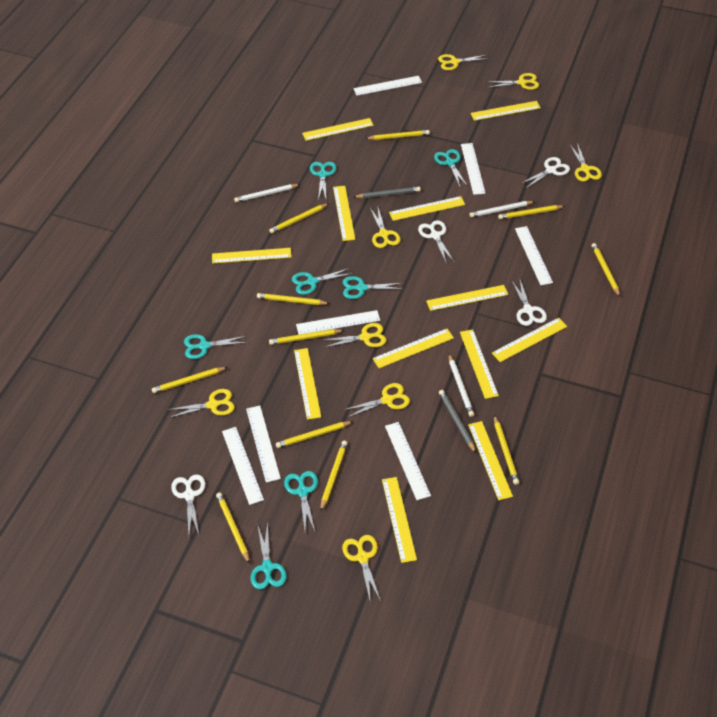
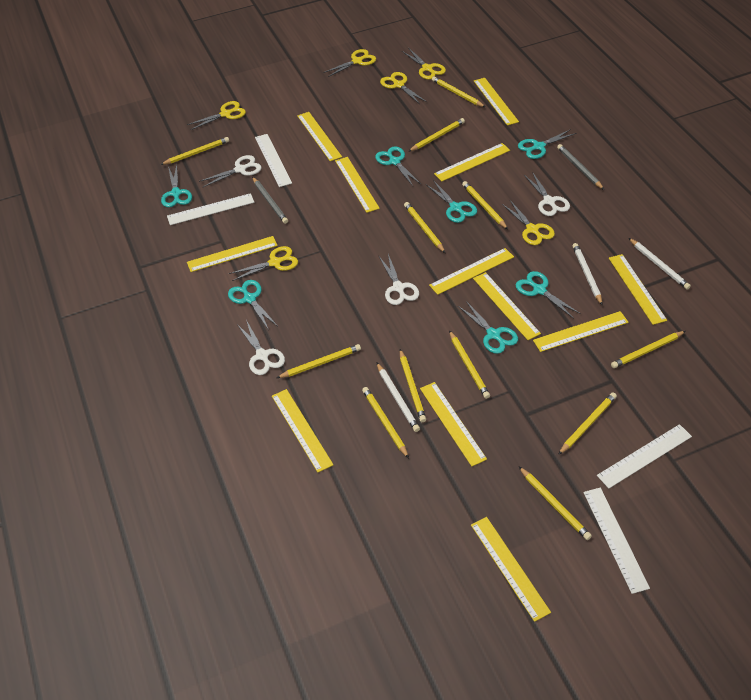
white ruler: 7 -> 4
yellow pencil: 11 -> 12
yellow scissors: 8 -> 6

